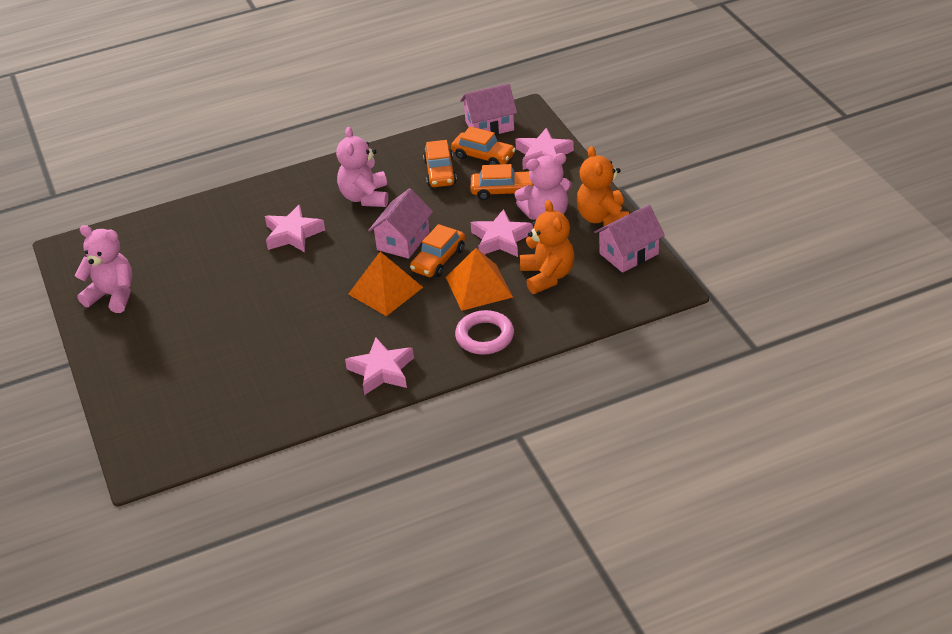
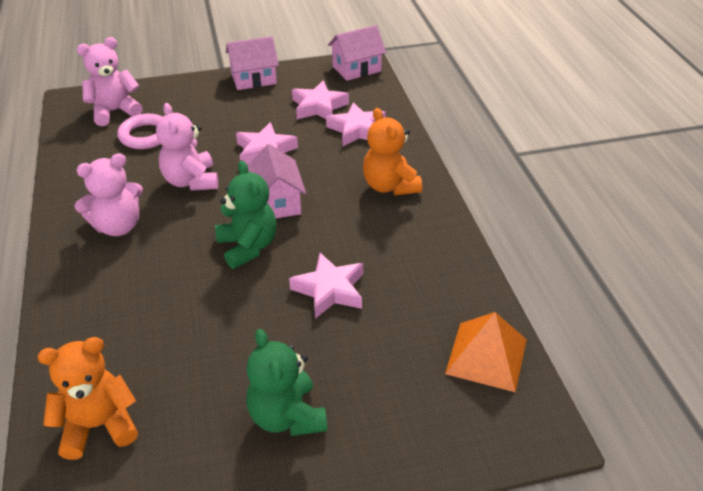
green teddy bear: 0 -> 2
orange car: 4 -> 0
orange pyramid: 2 -> 1

